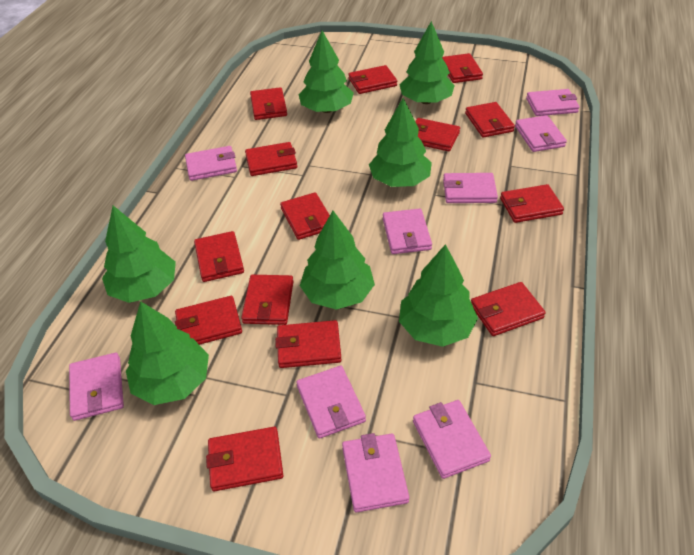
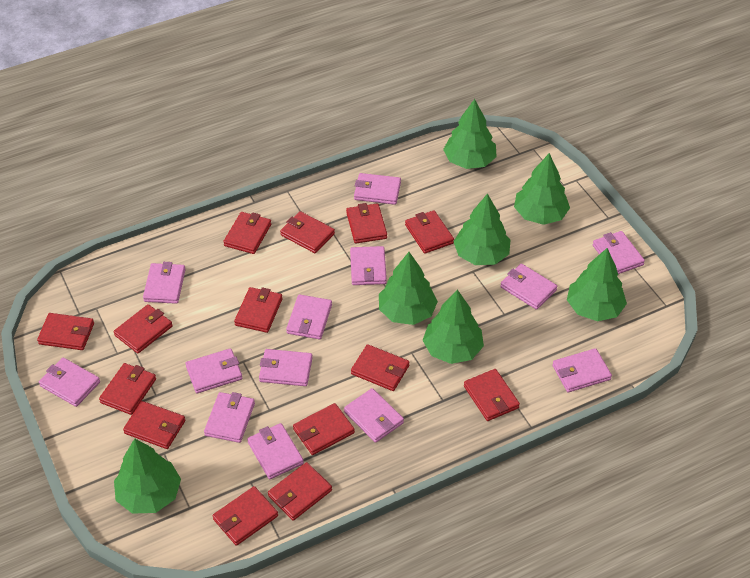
pink wallet: 9 -> 13

